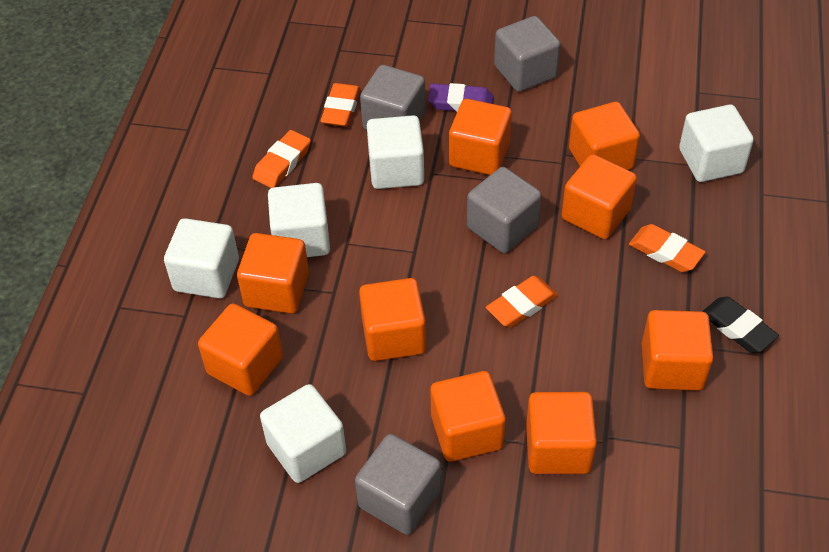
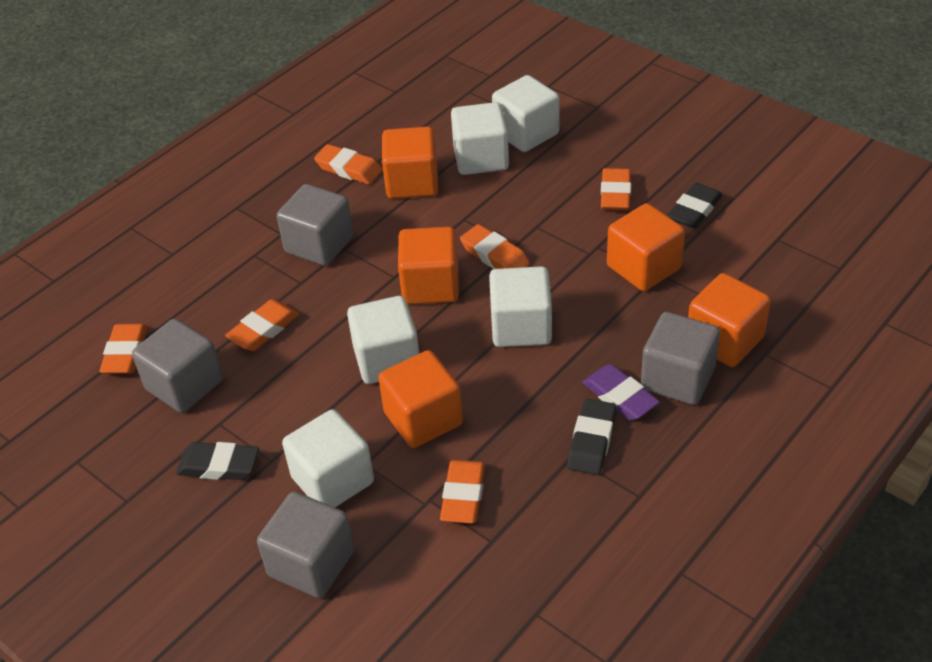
black eraser: 1 -> 3
orange cube: 9 -> 5
orange eraser: 4 -> 6

